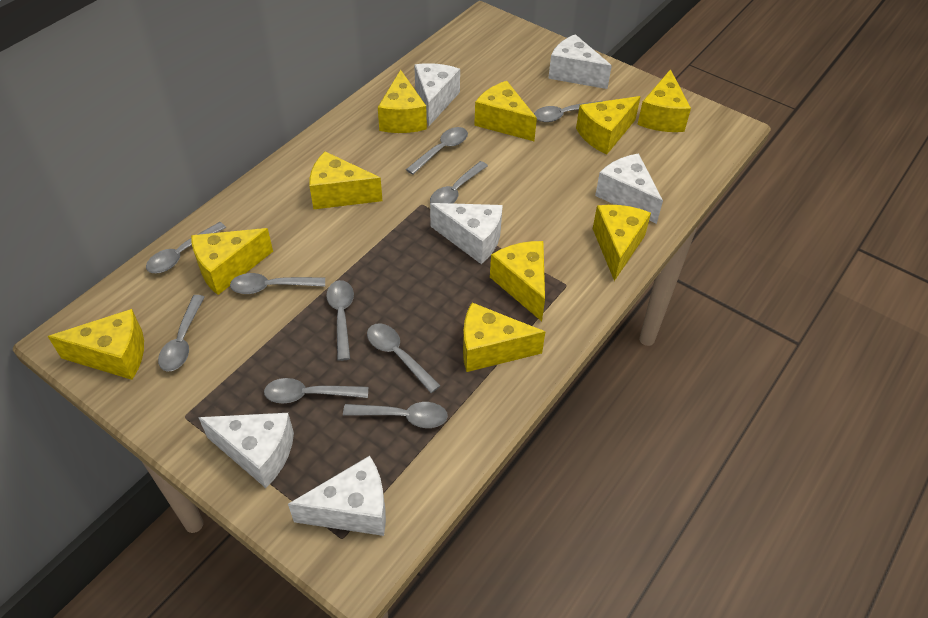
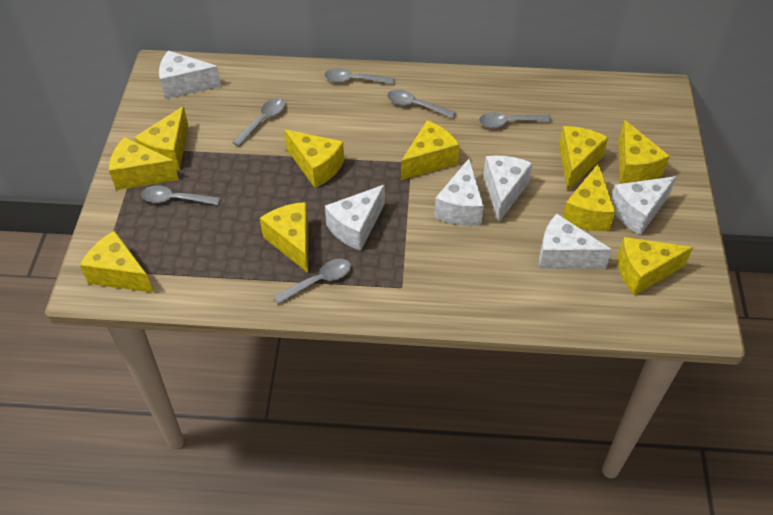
grey spoon: 10 -> 6

